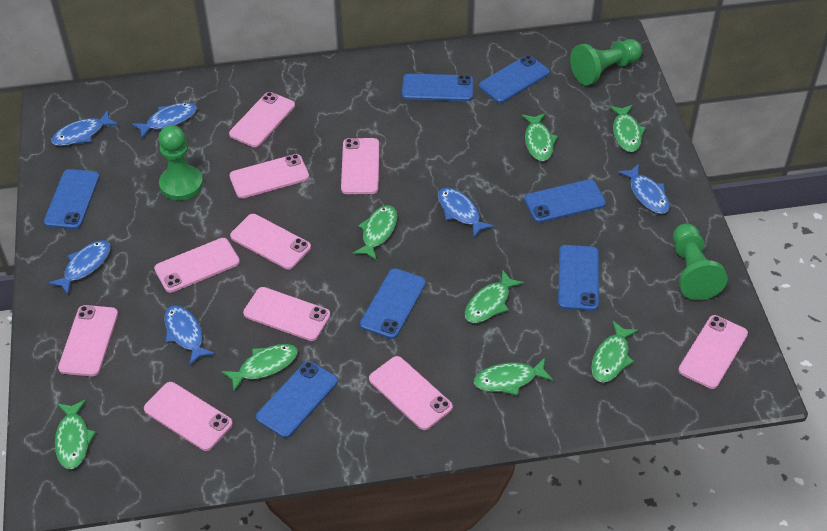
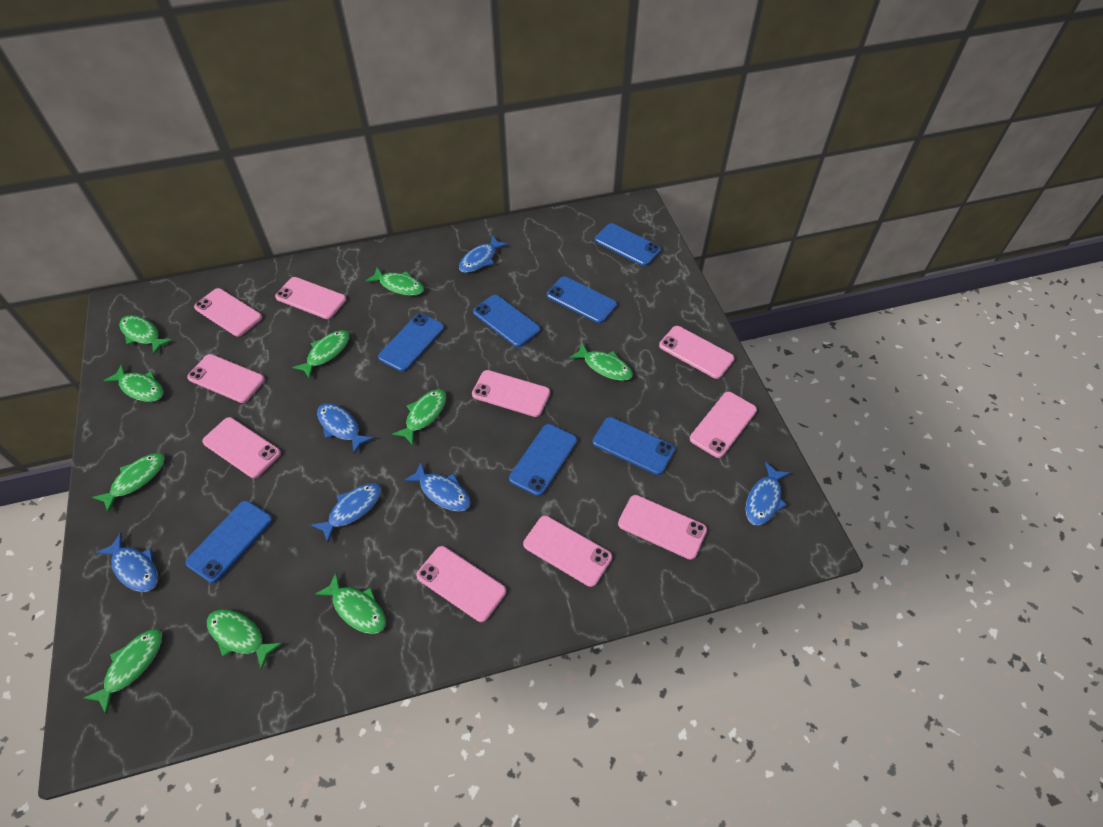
green fish: 8 -> 10
green pawn: 3 -> 0

